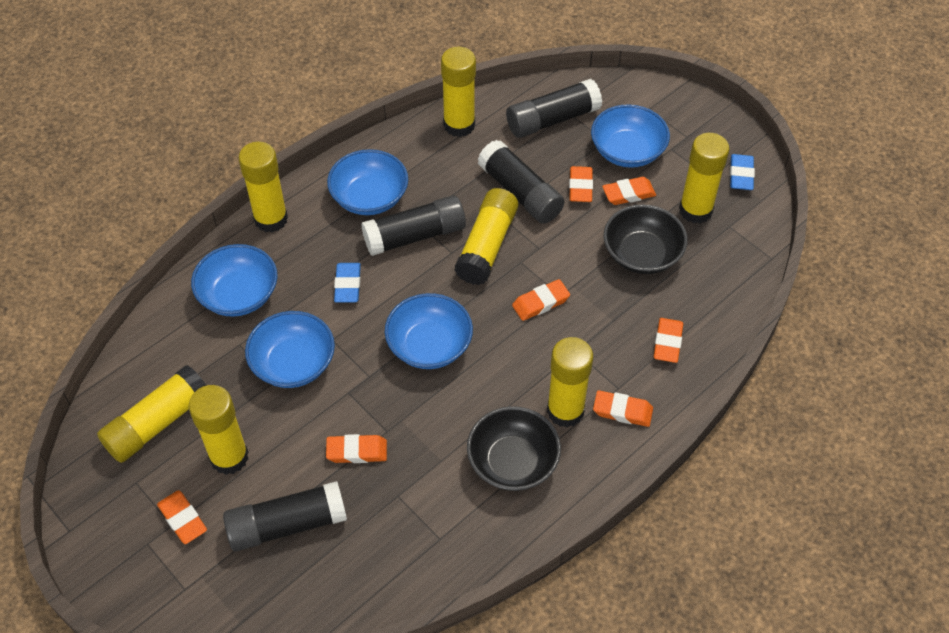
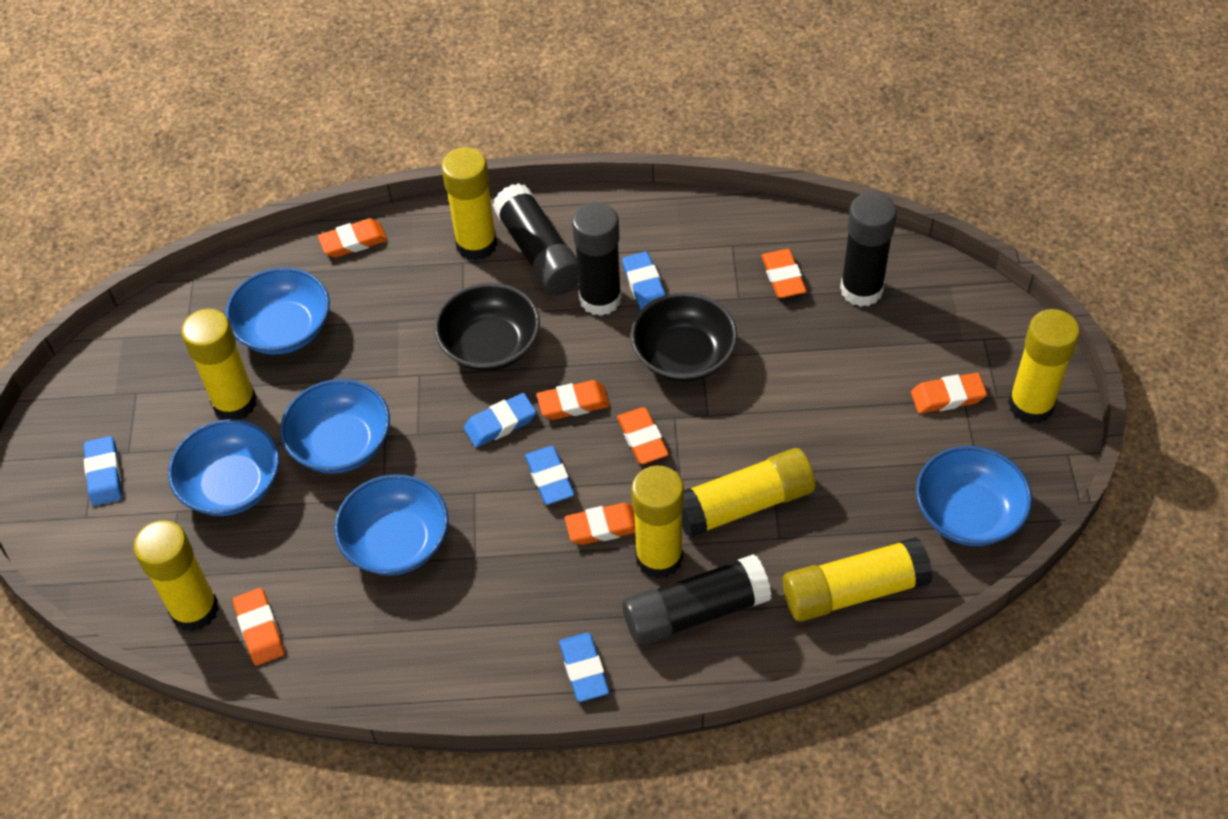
blue eraser: 2 -> 5

